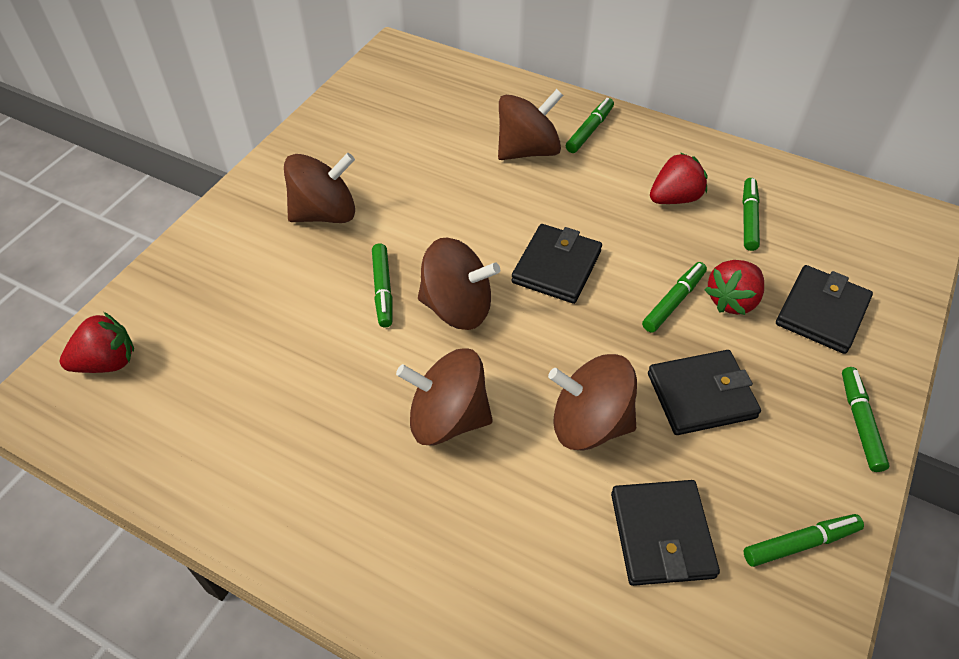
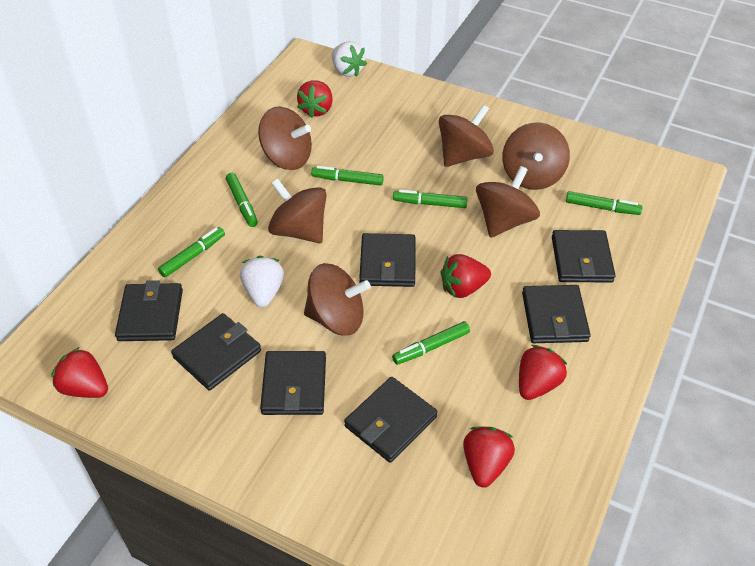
black wallet: 4 -> 7
brown spinning top: 5 -> 6
red strawberry: 3 -> 5
white strawberry: 0 -> 2

